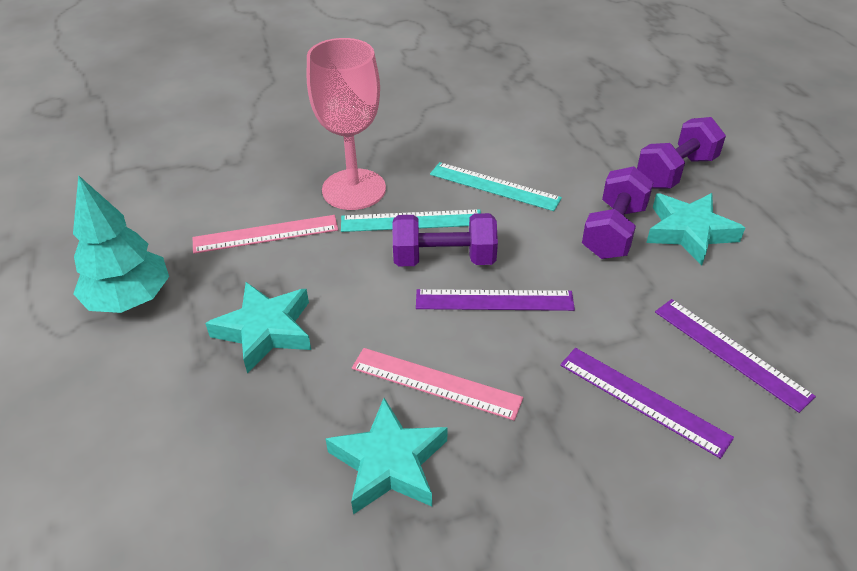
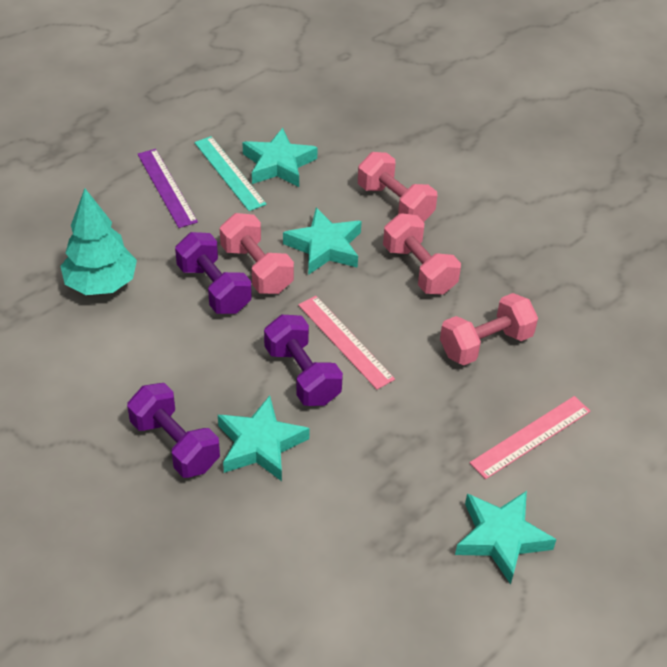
pink dumbbell: 0 -> 4
pink goblet: 1 -> 0
purple ruler: 3 -> 1
turquoise ruler: 2 -> 1
turquoise star: 3 -> 4

